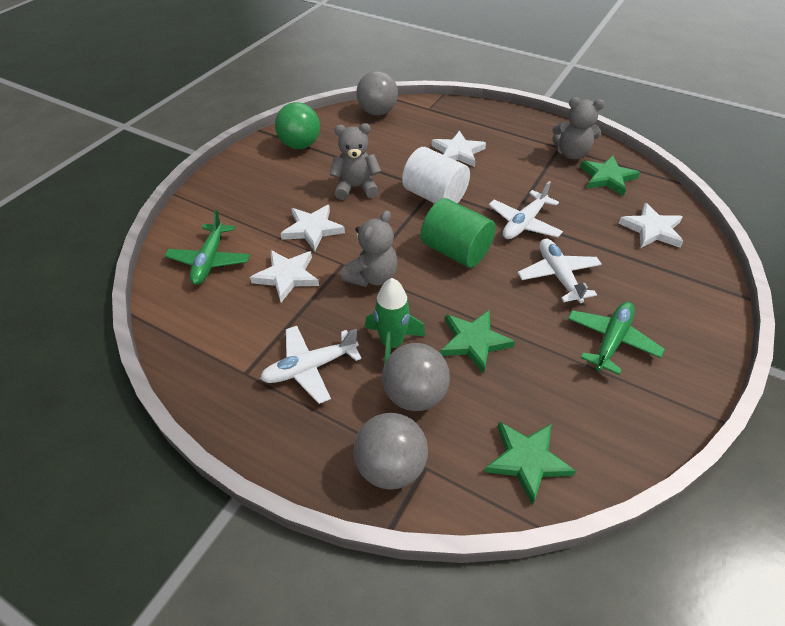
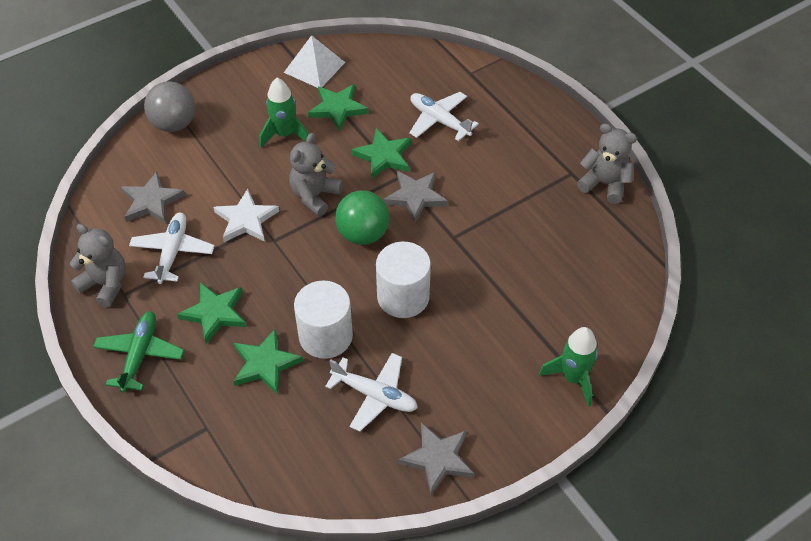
green cylinder: 1 -> 0
green plane: 2 -> 1
green rocket: 1 -> 2
green star: 3 -> 4
grey ball: 3 -> 1
grey star: 0 -> 3
white cylinder: 1 -> 2
white pyramid: 0 -> 1
white star: 4 -> 1

